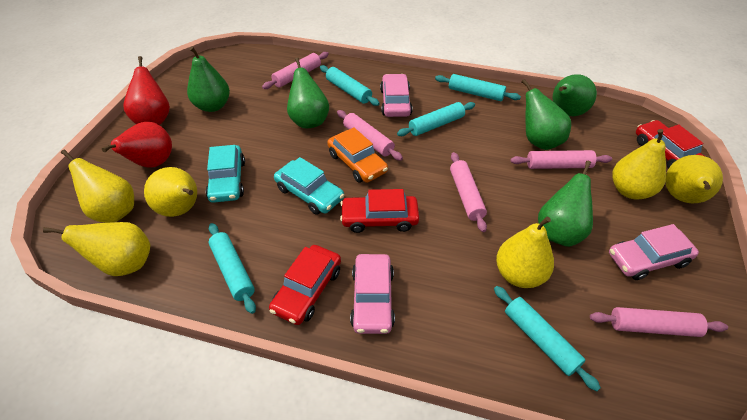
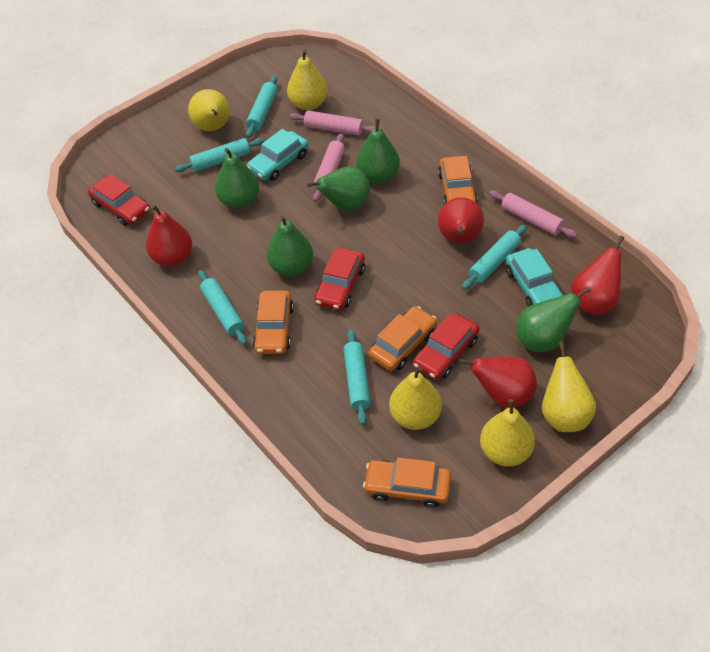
orange car: 1 -> 4
pink car: 3 -> 0
pink rolling pin: 5 -> 3
red pear: 2 -> 4
yellow pear: 6 -> 5

